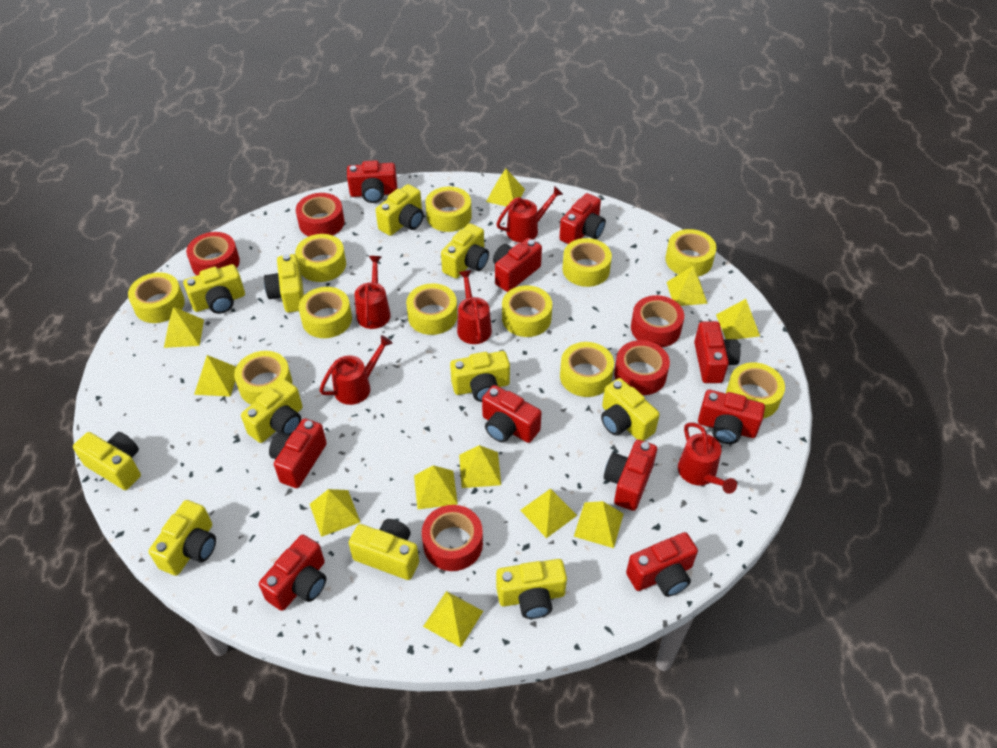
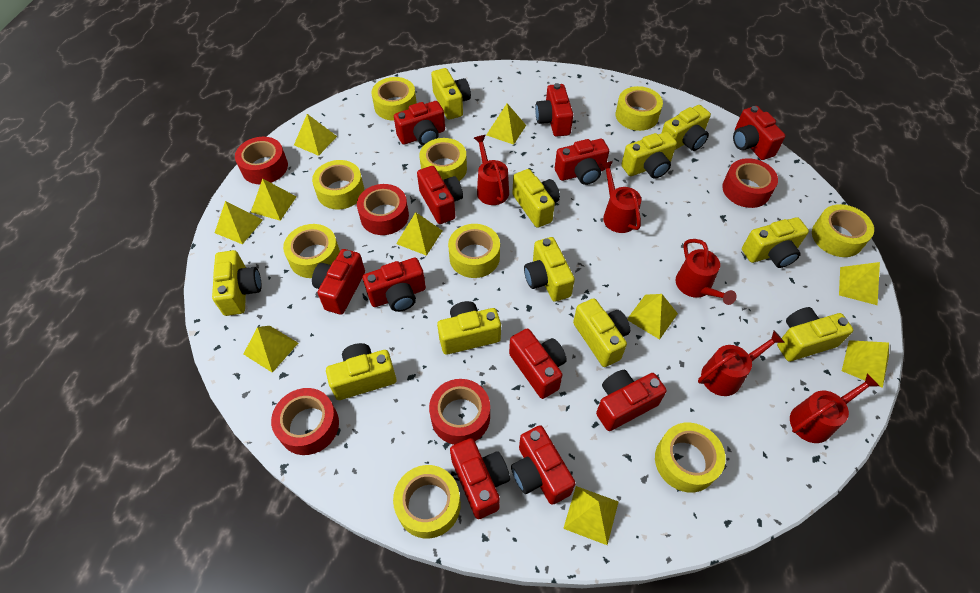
red camera: 10 -> 11
yellow pyramid: 11 -> 10
yellow tape: 11 -> 9

